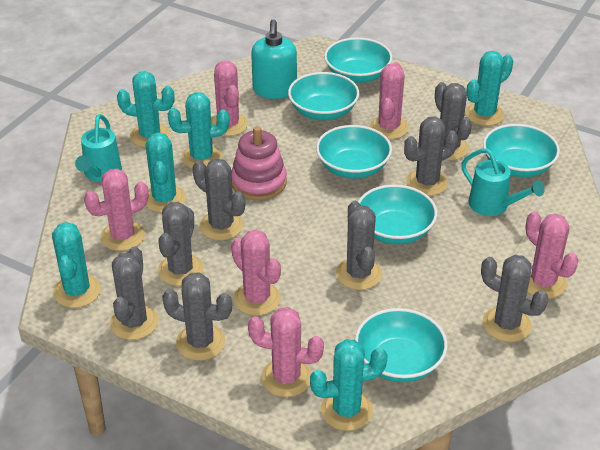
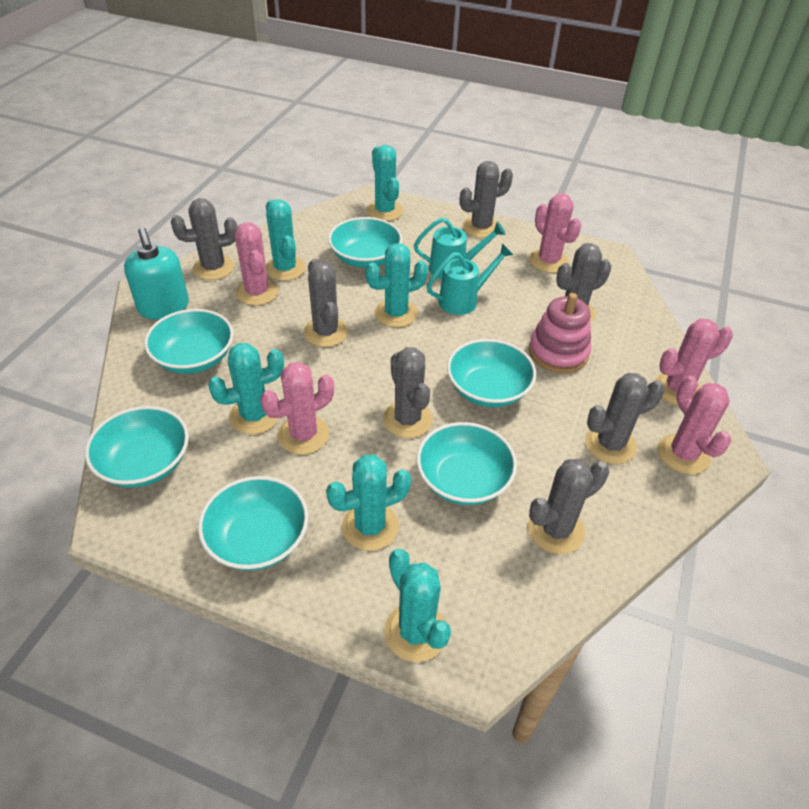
grey cactus: 8 -> 7
pink cactus: 6 -> 5

